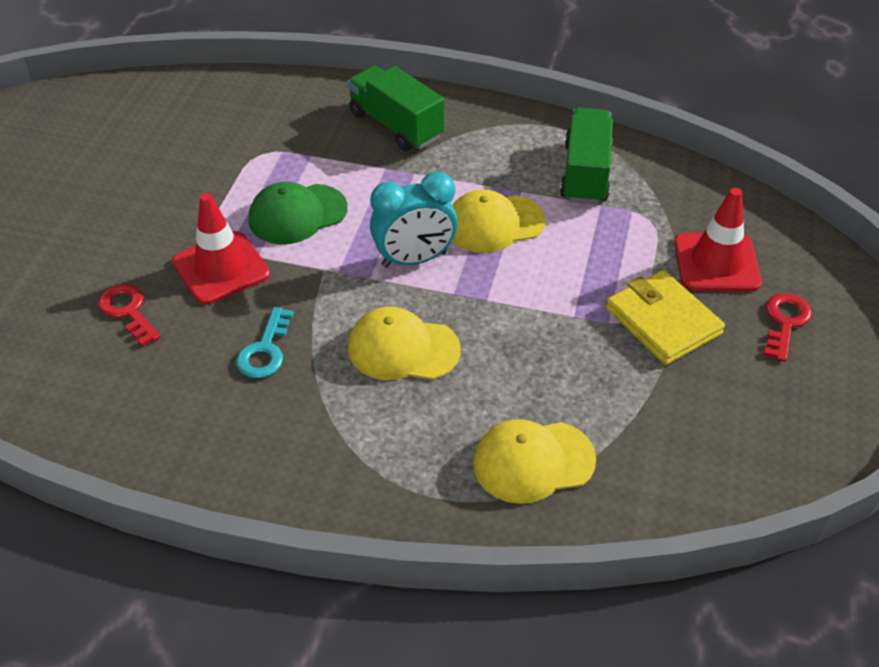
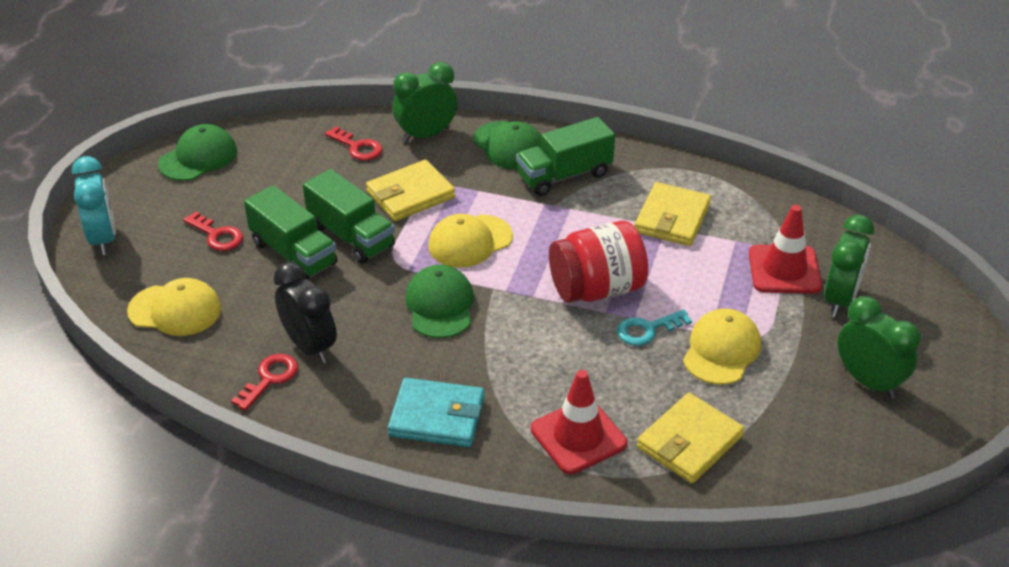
black clock: 0 -> 1
green cap: 1 -> 3
green clock: 0 -> 3
green truck: 2 -> 3
red jar: 0 -> 1
red key: 2 -> 3
turquoise wallet: 0 -> 1
yellow wallet: 1 -> 3

